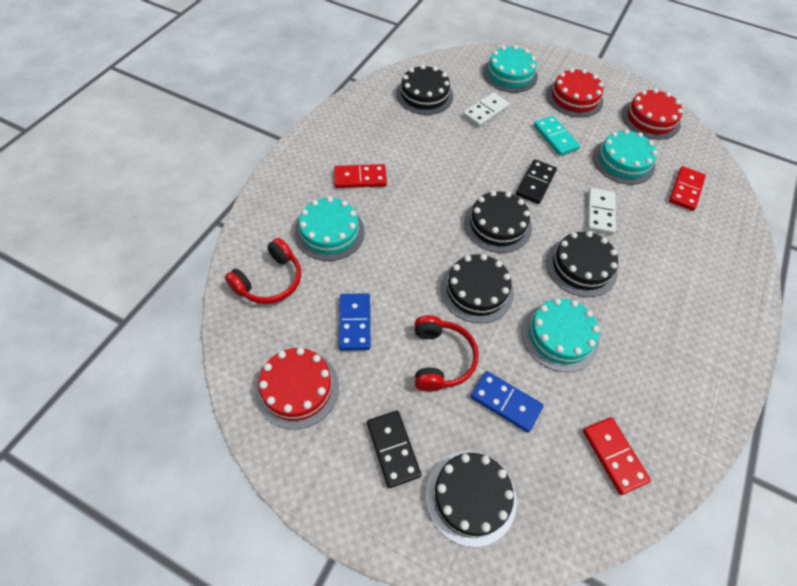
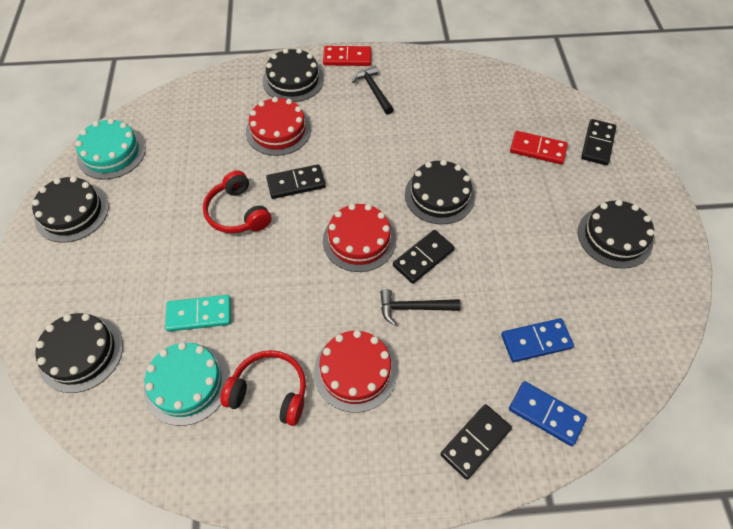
black domino: 2 -> 4
black hammer: 0 -> 2
red domino: 3 -> 2
turquoise cake: 4 -> 2
white domino: 2 -> 0

